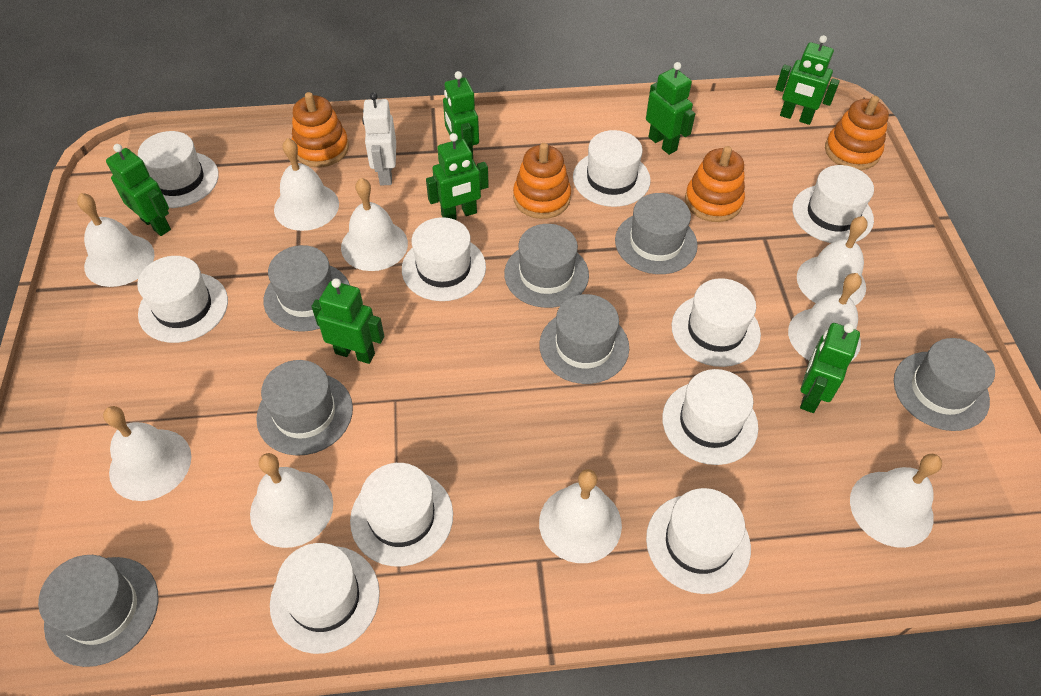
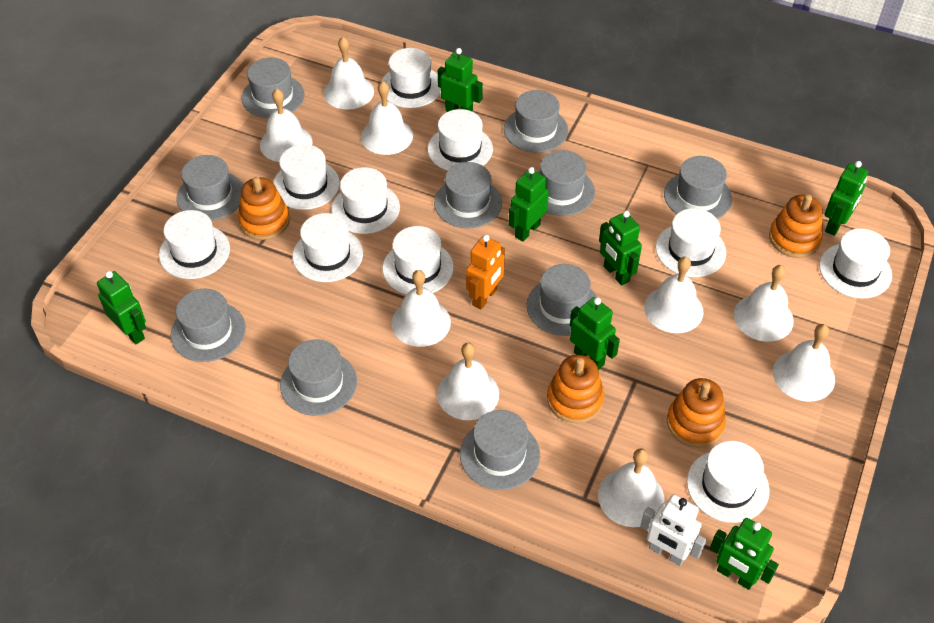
grey hat: 7 -> 10
orange robot: 0 -> 1

